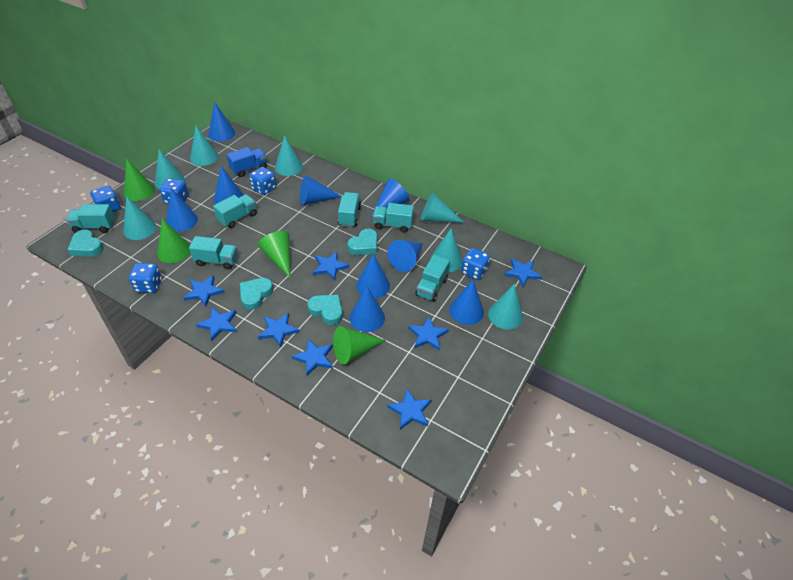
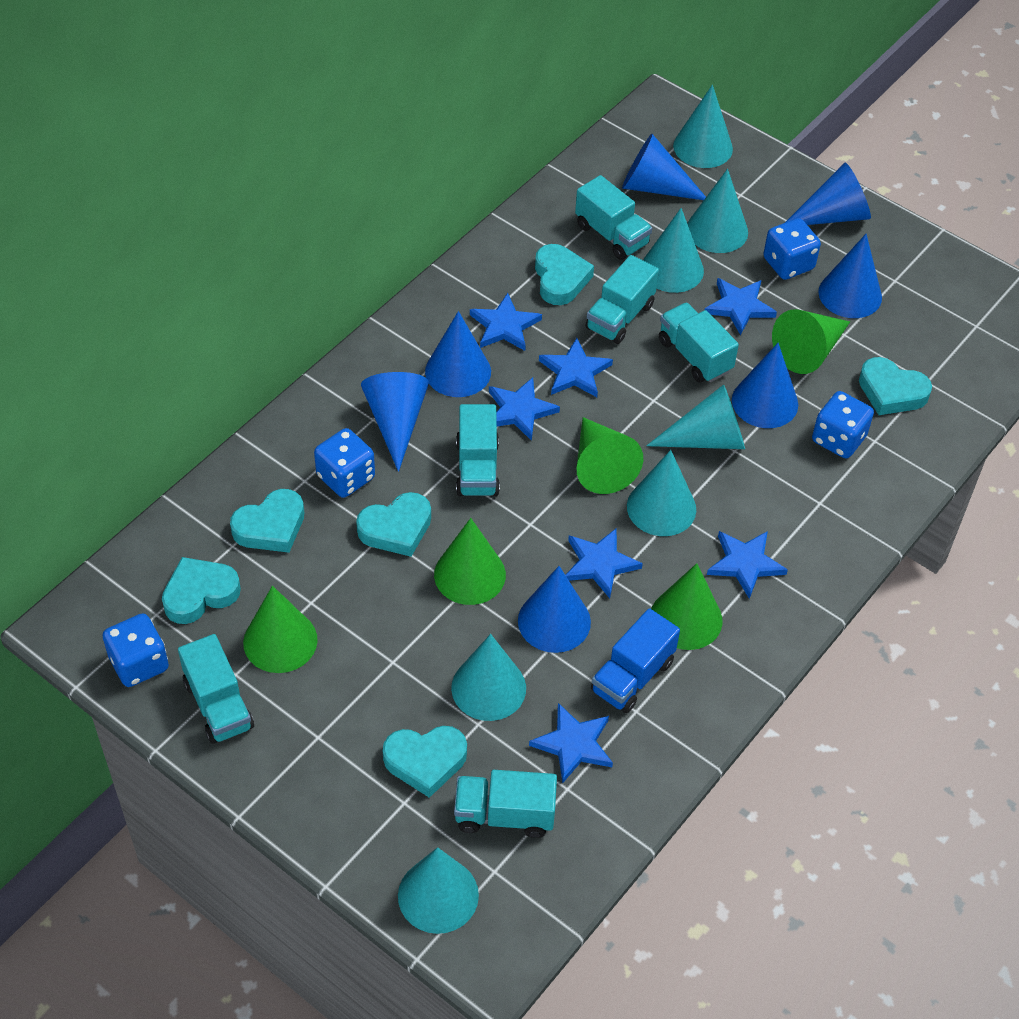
blue cone: 9 -> 7
blue dice: 5 -> 4
blue star: 8 -> 7
green cone: 4 -> 5
turquoise heart: 4 -> 6

